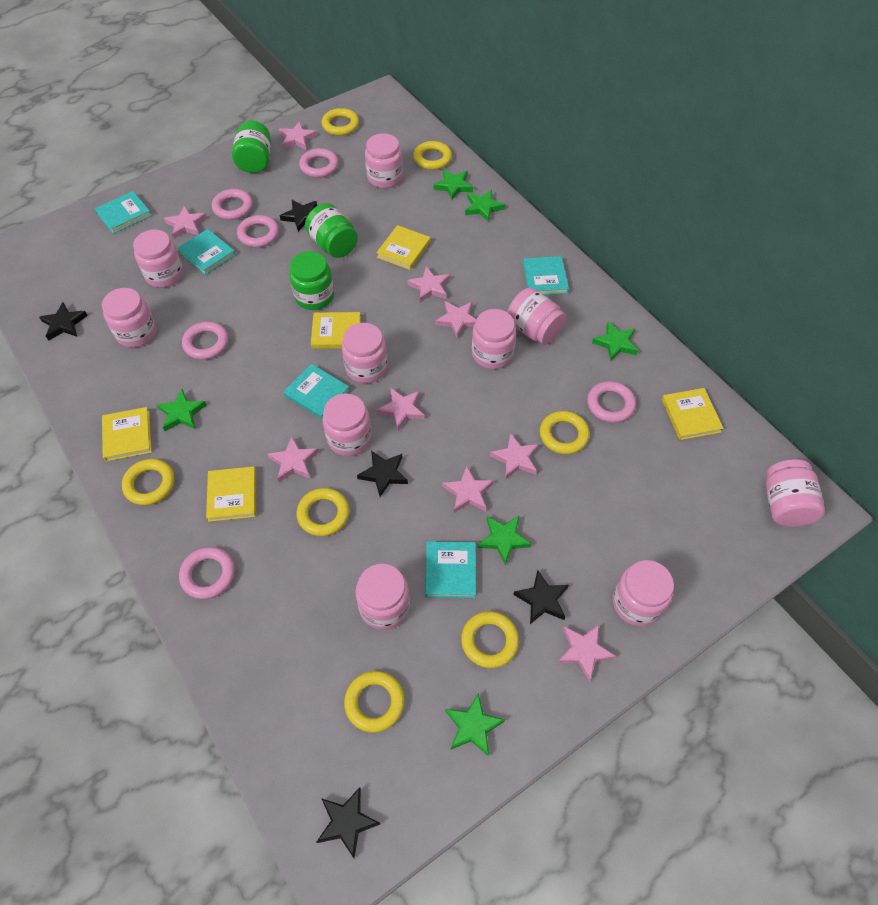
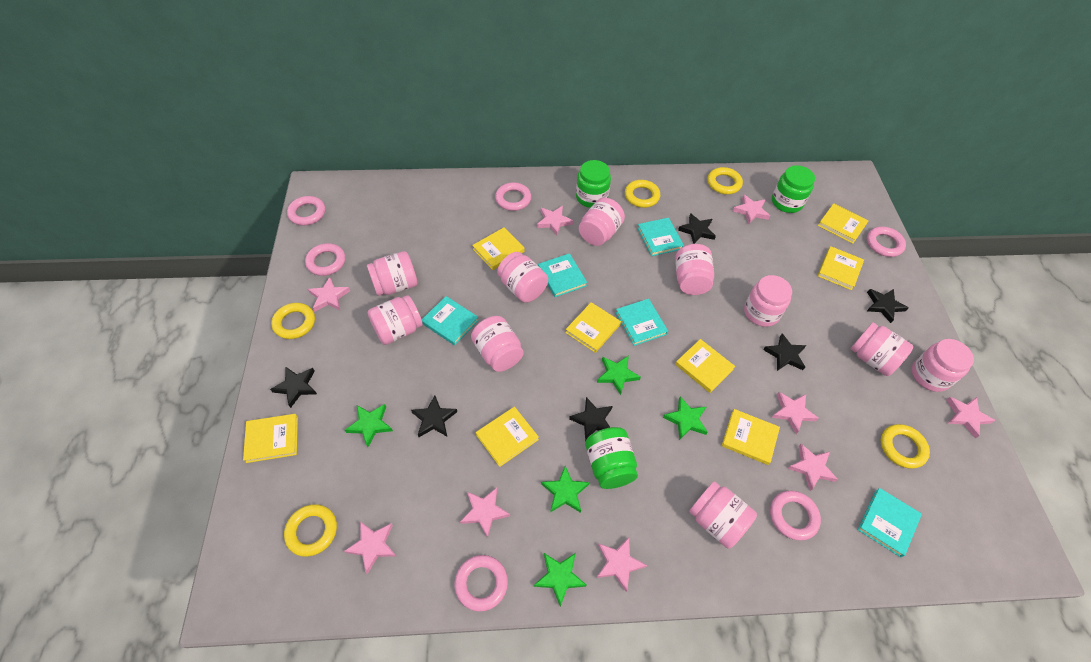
black star: 5 -> 6
green star: 6 -> 5
yellow book: 5 -> 8
yellow ring: 7 -> 5

